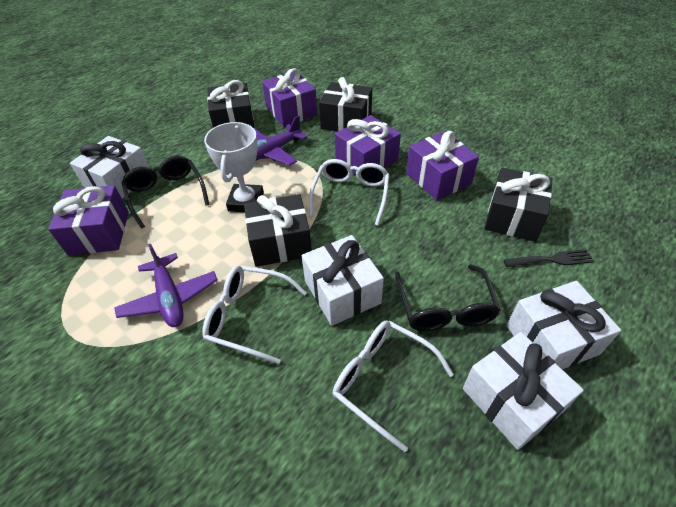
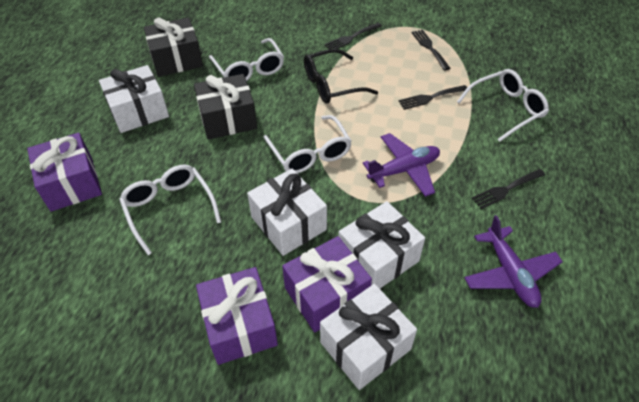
black fork: 1 -> 4
black gift: 4 -> 2
black glasses: 2 -> 1
purple gift: 4 -> 3
white glasses: 3 -> 4
white trophy: 1 -> 0

